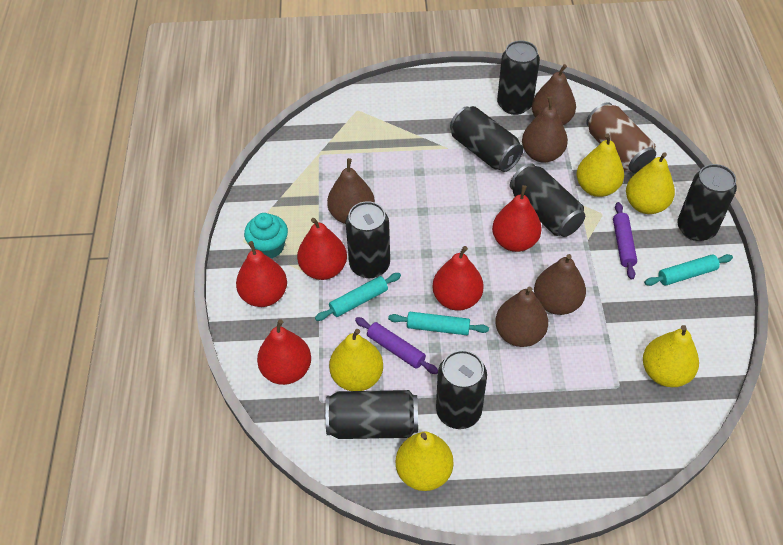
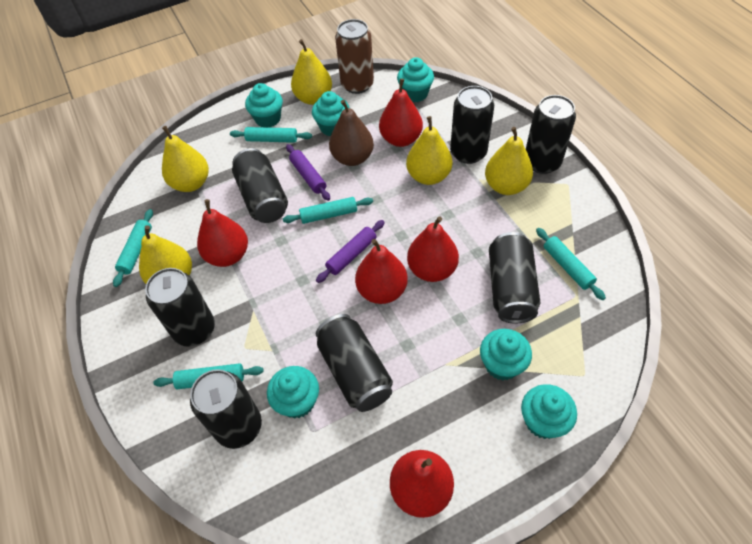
brown pear: 5 -> 1
turquoise cupcake: 1 -> 6
turquoise rolling pin: 3 -> 5

